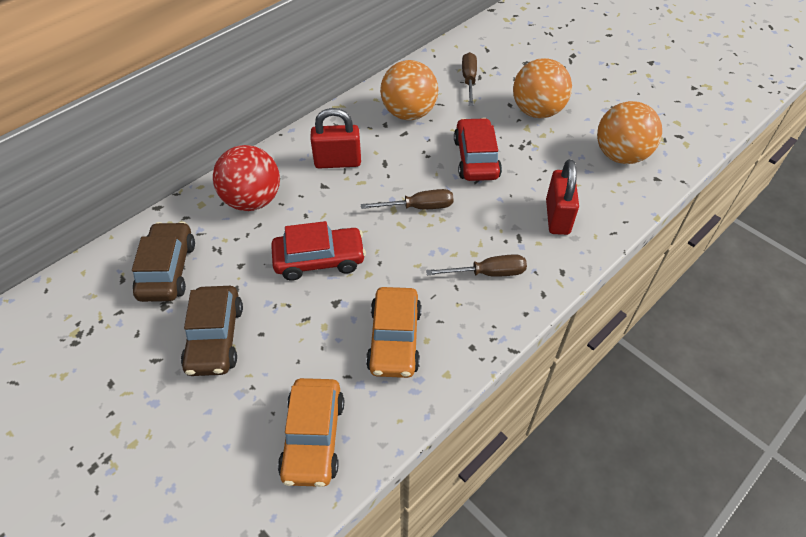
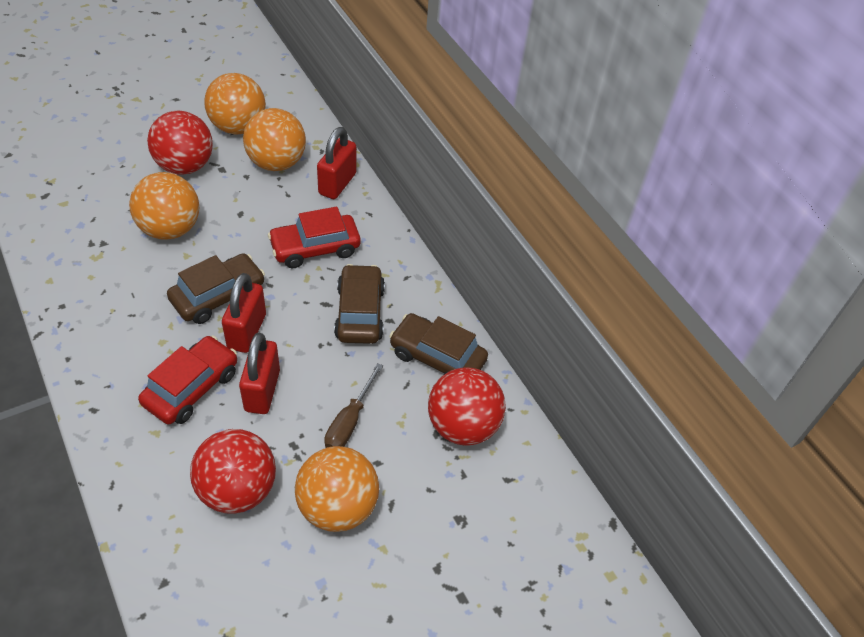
brown car: 2 -> 3
brown screwdriver: 3 -> 1
orange ball: 3 -> 4
orange car: 2 -> 0
red ball: 1 -> 3
red padlock: 2 -> 3

